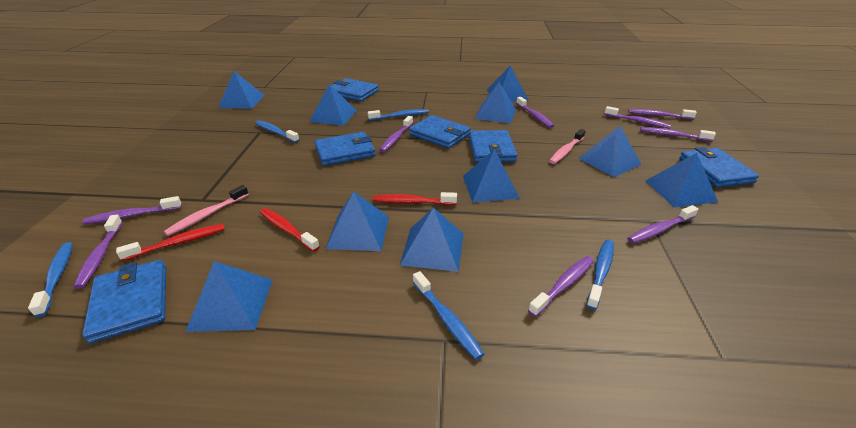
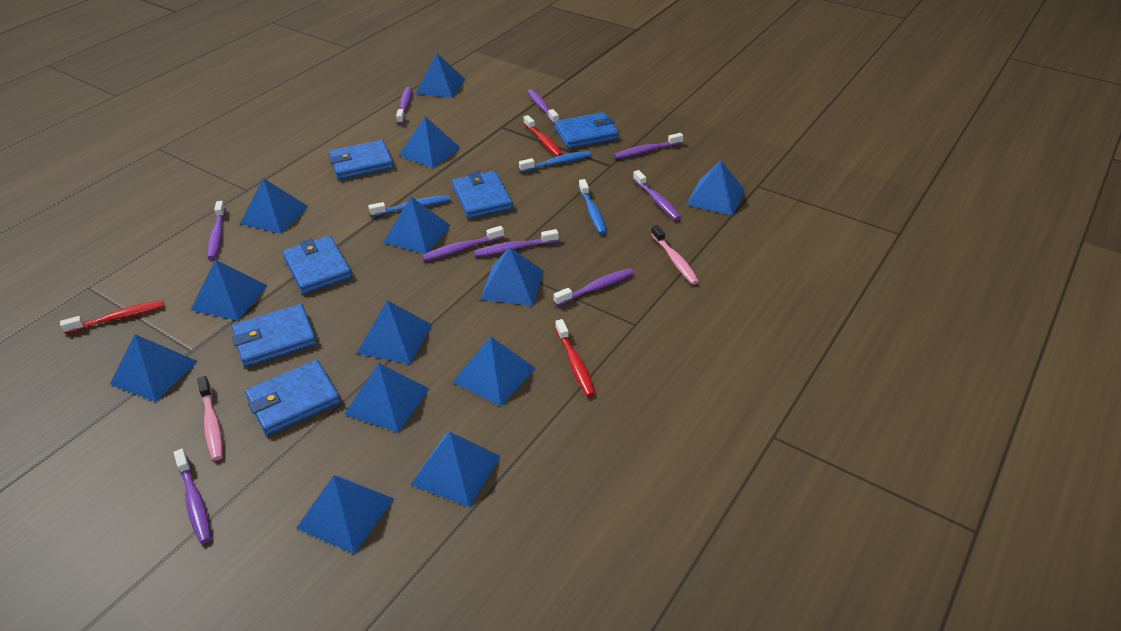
blue pyramid: 10 -> 13
blue toothbrush: 5 -> 3

